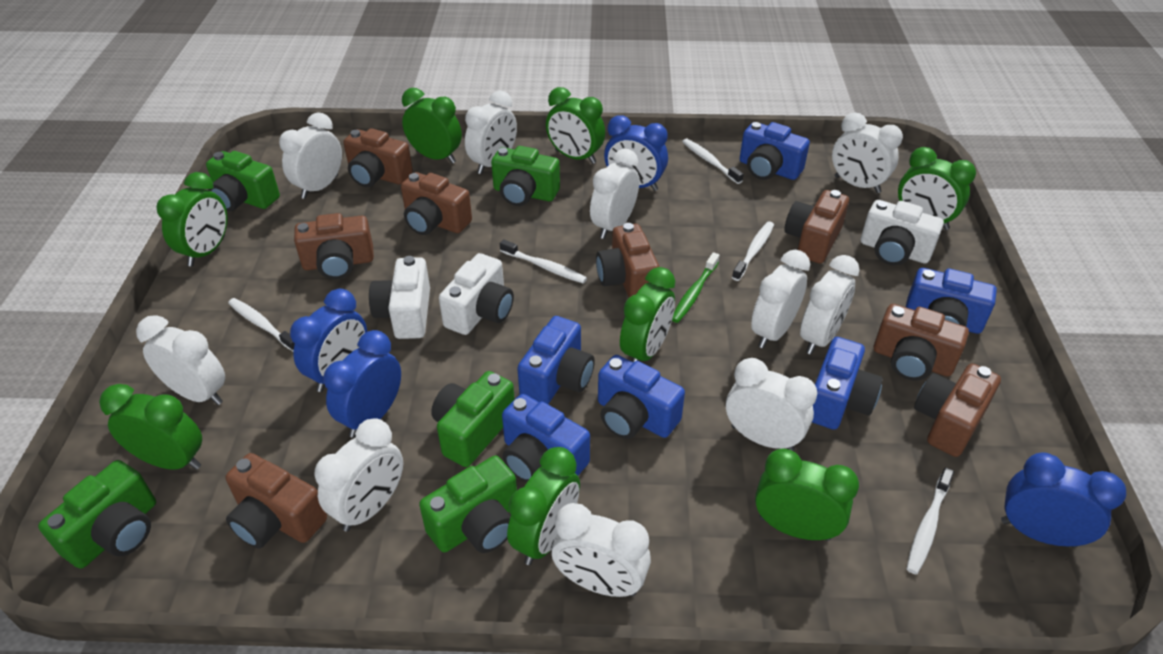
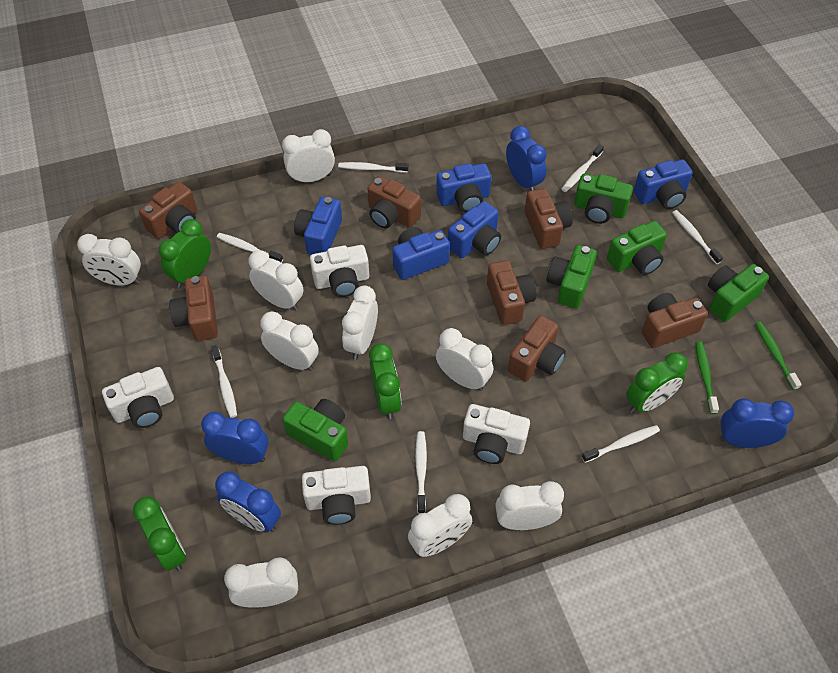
blue camera: 6 -> 5
brown camera: 8 -> 7
green clock: 8 -> 4
green toothbrush: 1 -> 2
white camera: 3 -> 4
white clock: 10 -> 9
white toothbrush: 5 -> 7

